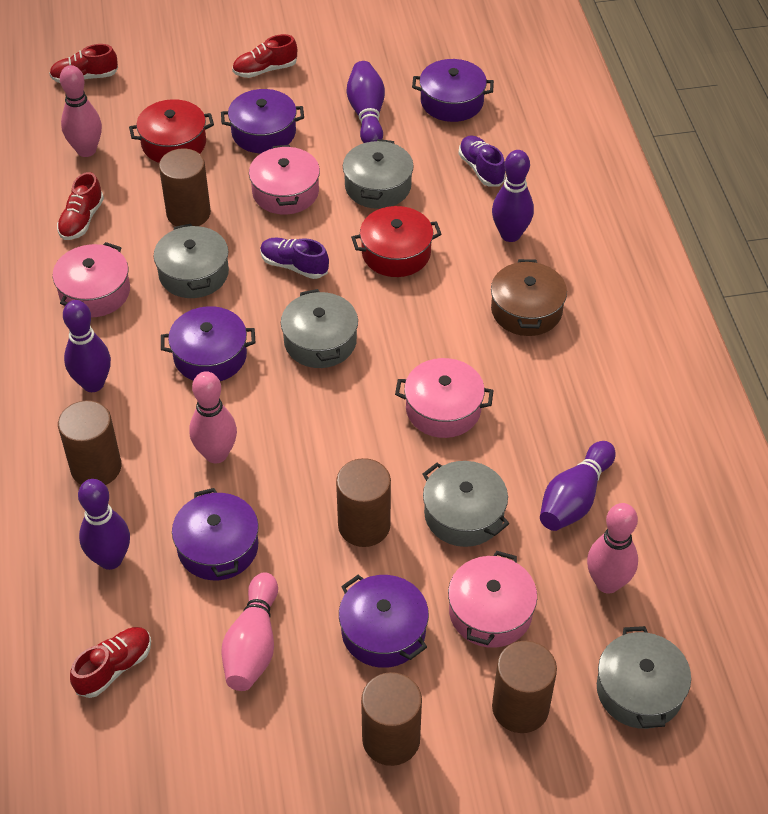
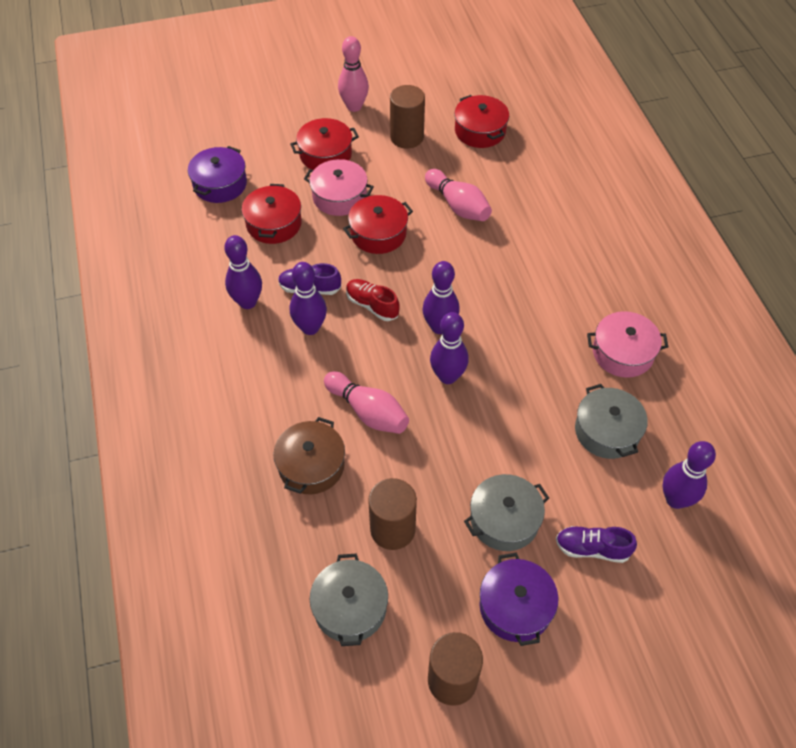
brown cylinder: 5 -> 3
grey pot: 5 -> 3
pink bowling pin: 4 -> 3
pink pot: 4 -> 2
purple pot: 5 -> 2
red pot: 2 -> 4
red shoe: 4 -> 1

